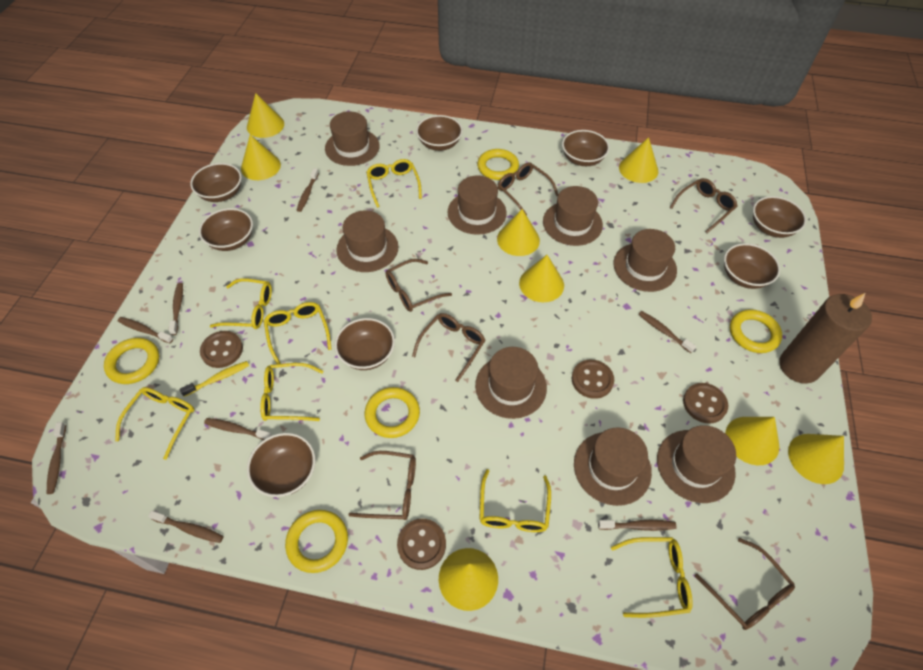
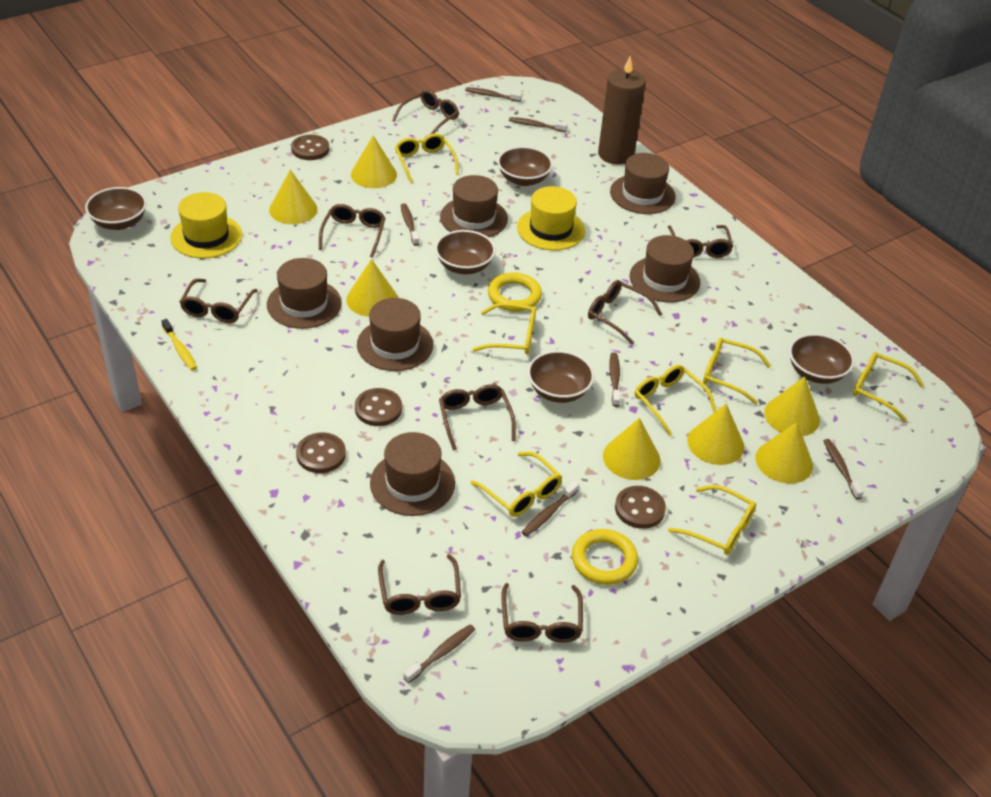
brown bowl: 8 -> 5
brown glasses: 6 -> 8
brown hat: 8 -> 6
brown toothbrush: 8 -> 7
yellow cone: 8 -> 7
yellow hat: 0 -> 2
yellow ring: 5 -> 2

